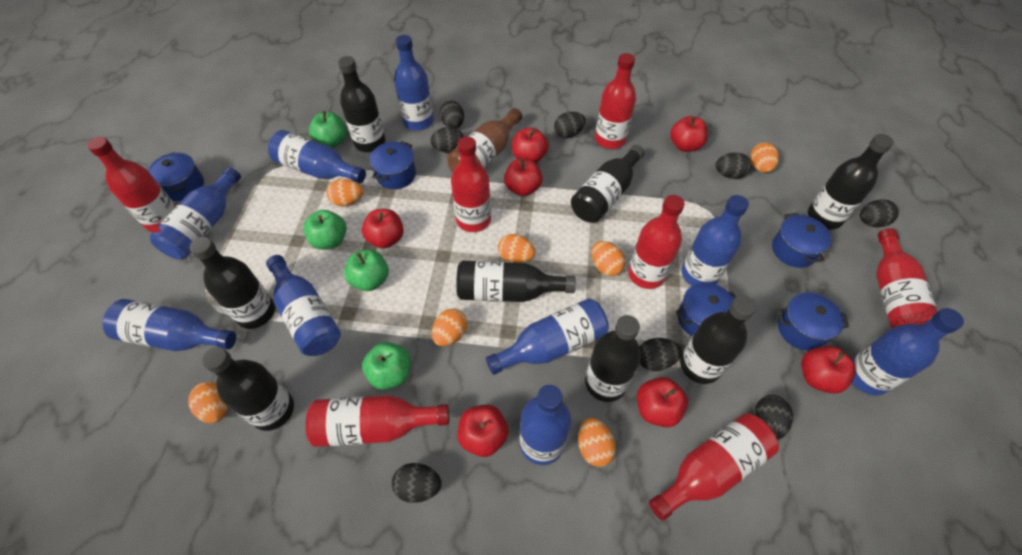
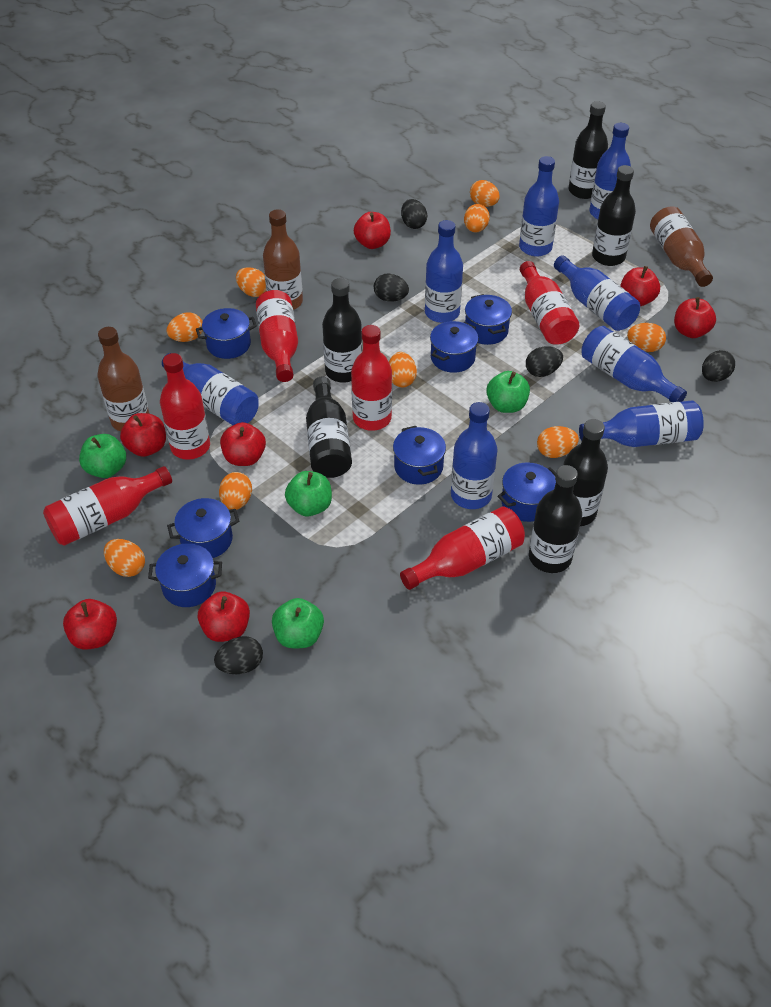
black bottle: 8 -> 6
black egg: 8 -> 5
blue bottle: 9 -> 8
blue pot: 5 -> 7
brown bottle: 1 -> 3
orange egg: 7 -> 9
red bottle: 7 -> 6

